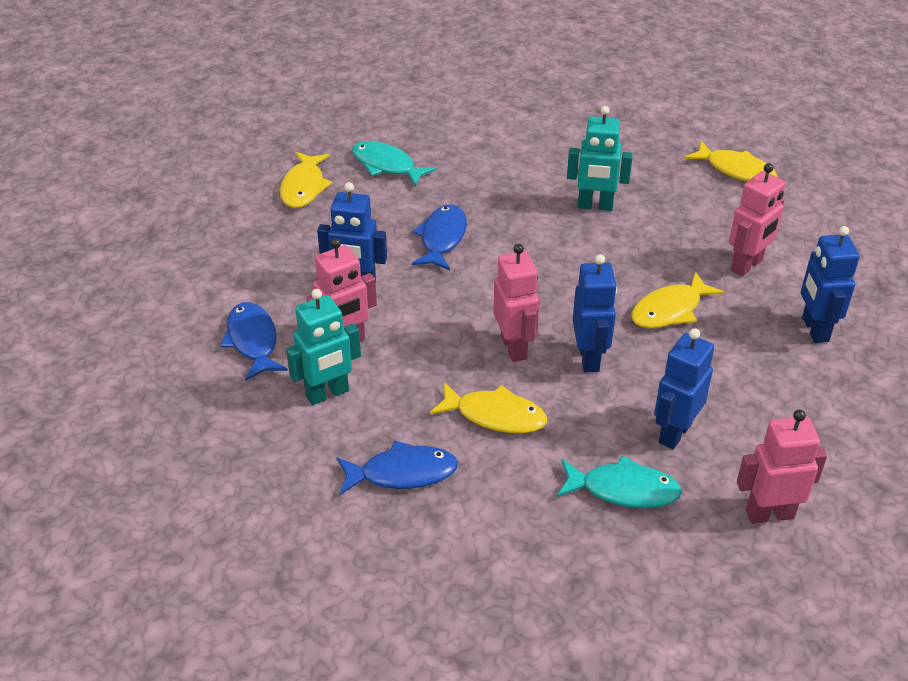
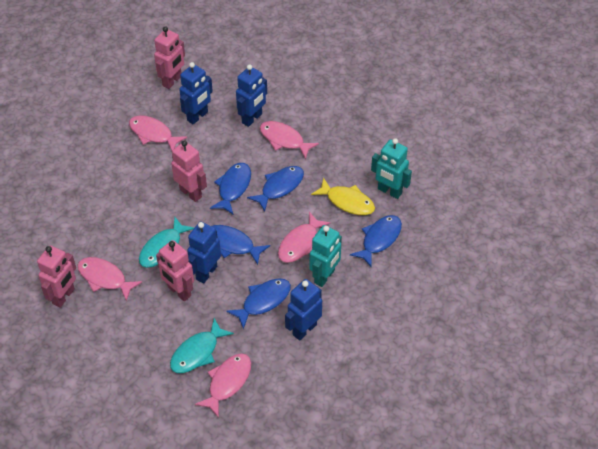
blue fish: 3 -> 5
pink fish: 0 -> 5
yellow fish: 4 -> 1

